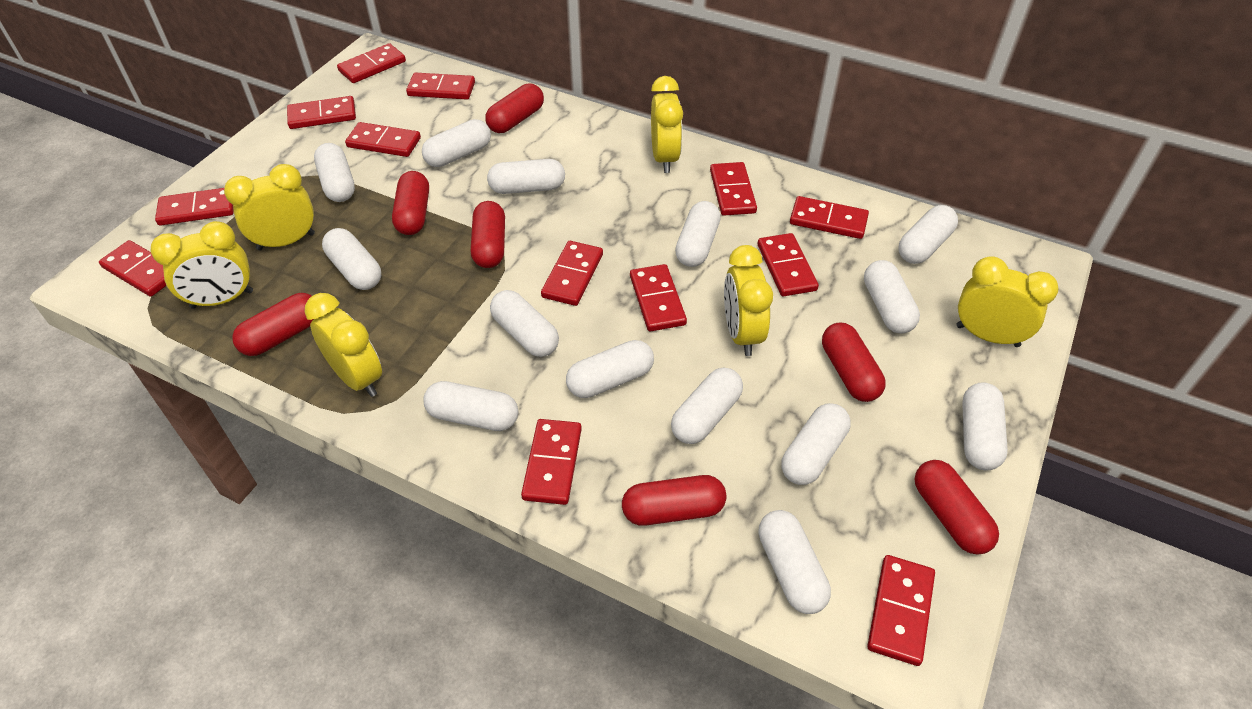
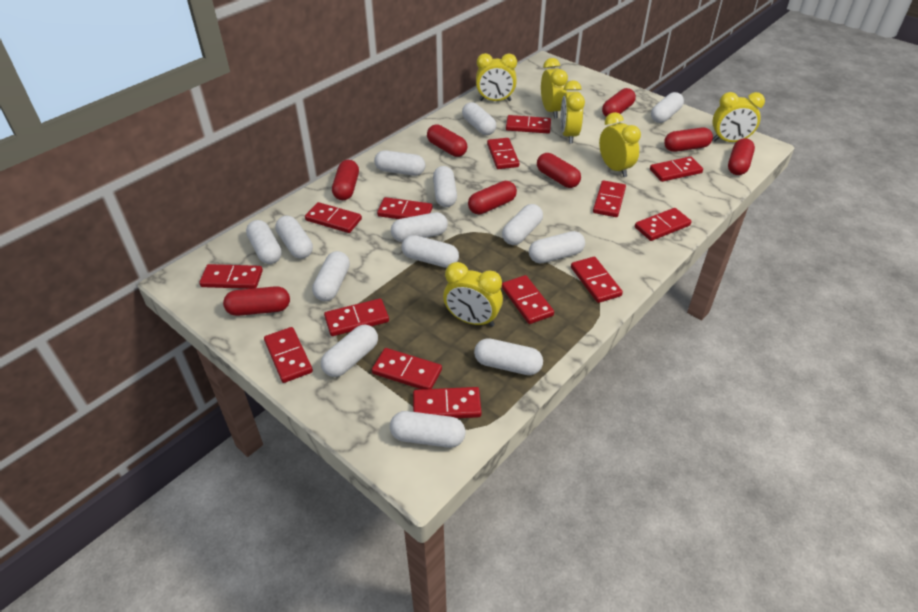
red capsule: 7 -> 8
red domino: 13 -> 14

